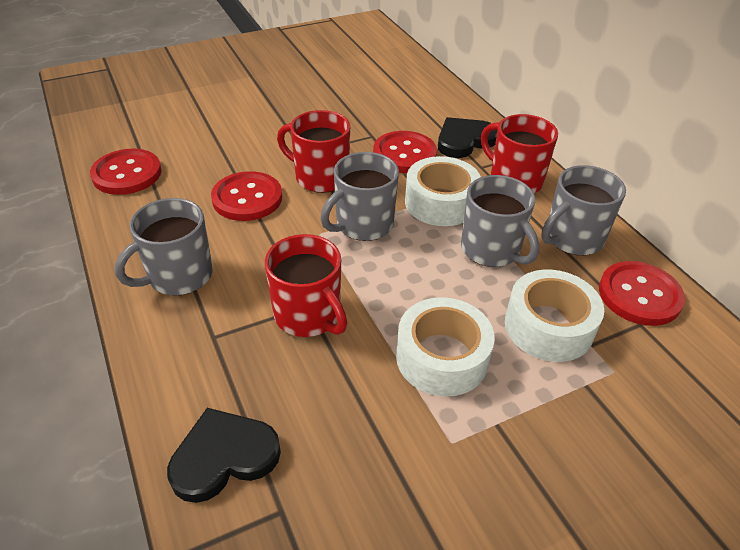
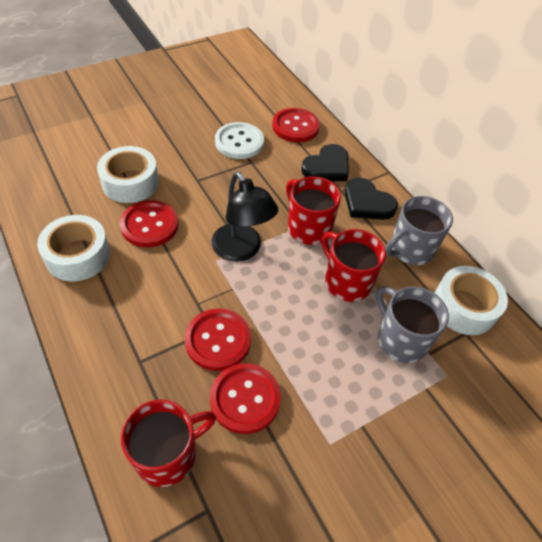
black lamp: 0 -> 1
grey mug: 4 -> 2
white button: 0 -> 1

